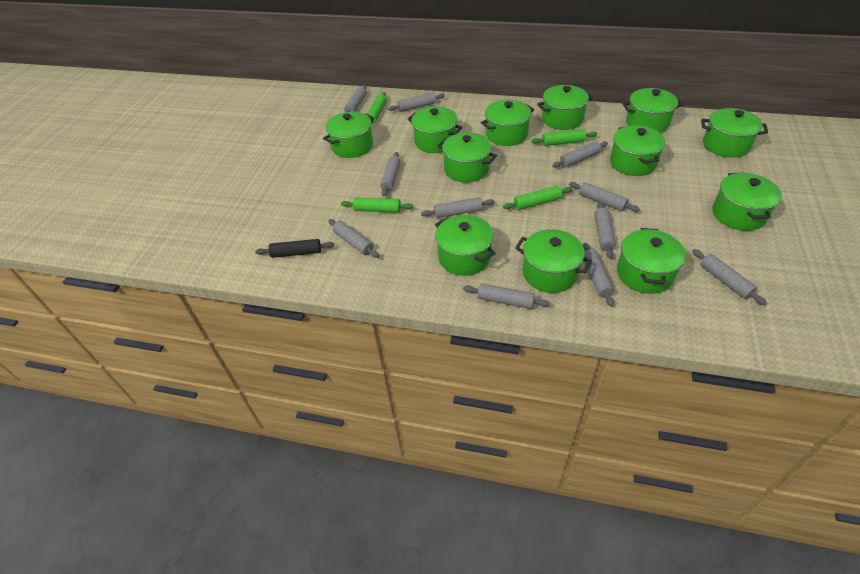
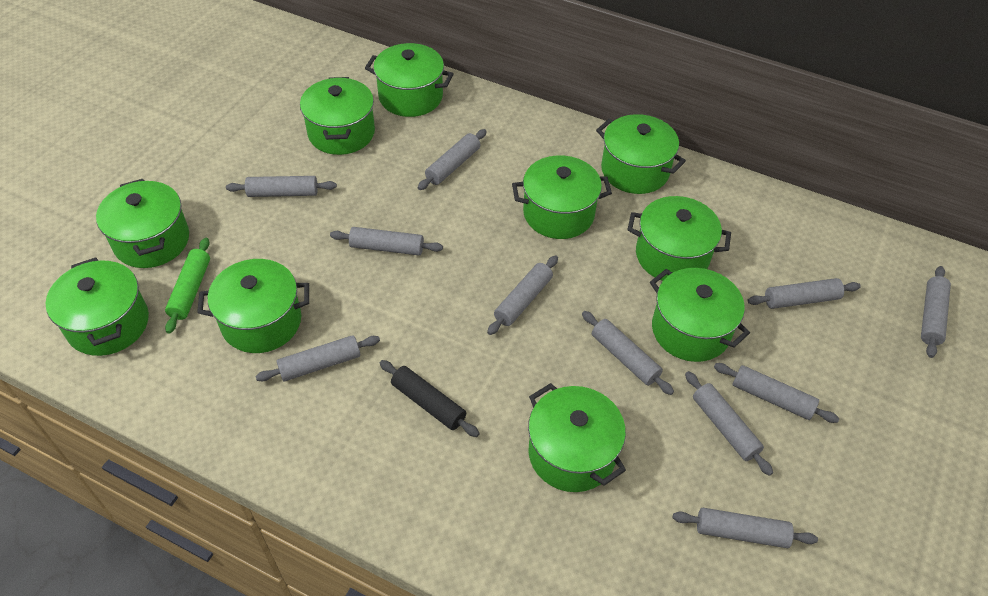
green pot: 12 -> 10
green rolling pin: 4 -> 1

